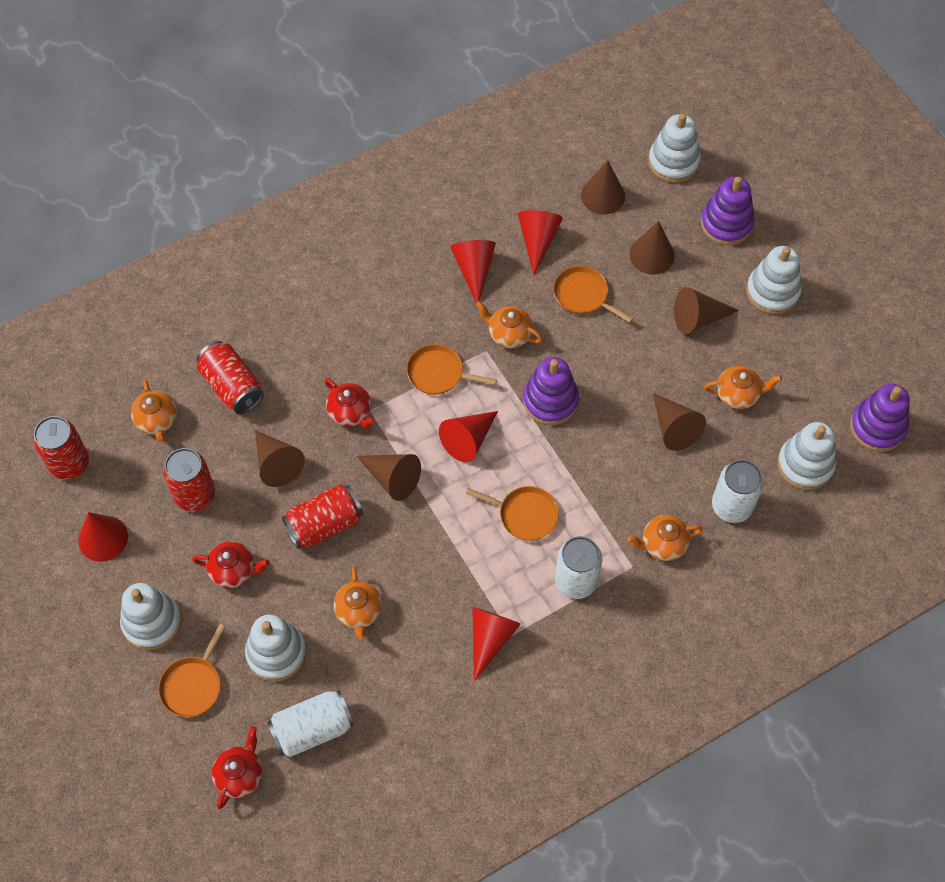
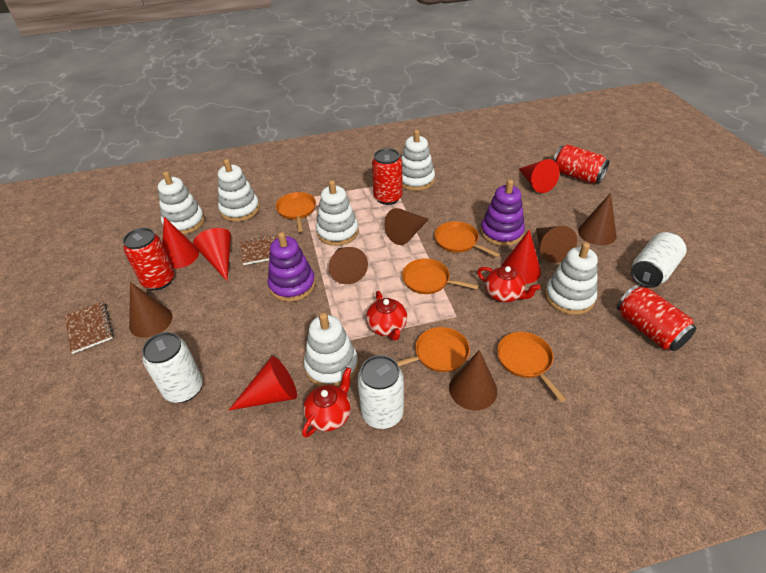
brown notebook: 0 -> 2
orange pan: 4 -> 5
orange teapot: 5 -> 0
purple stacking toy: 3 -> 2
white stacking toy: 5 -> 6

